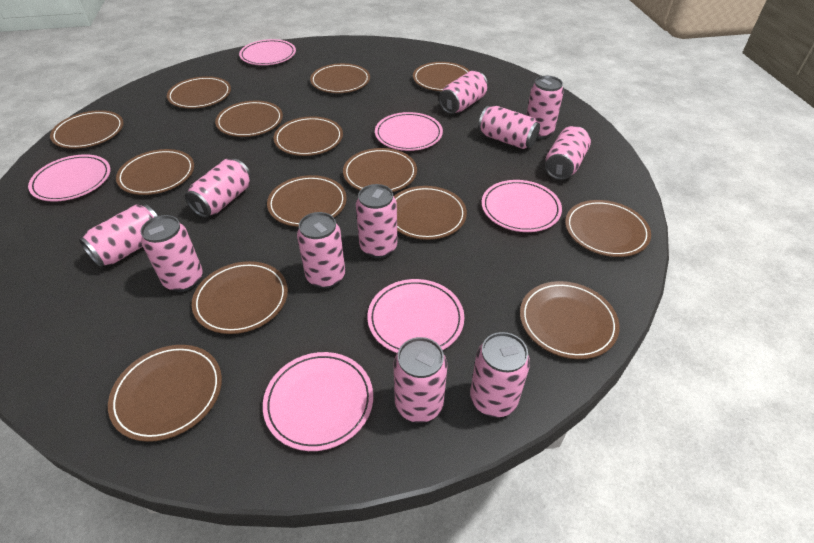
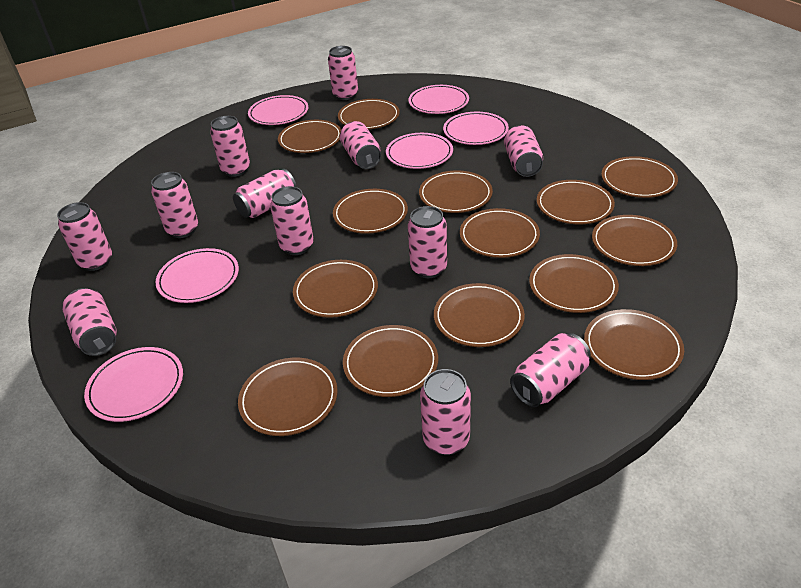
pink can: 11 -> 12

